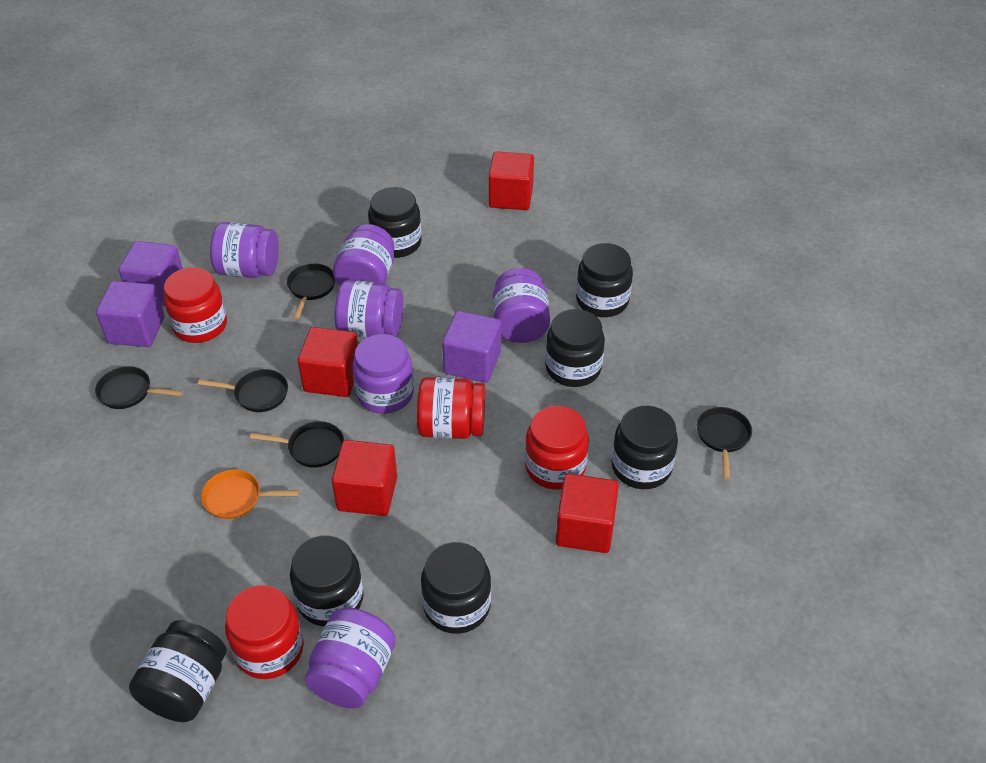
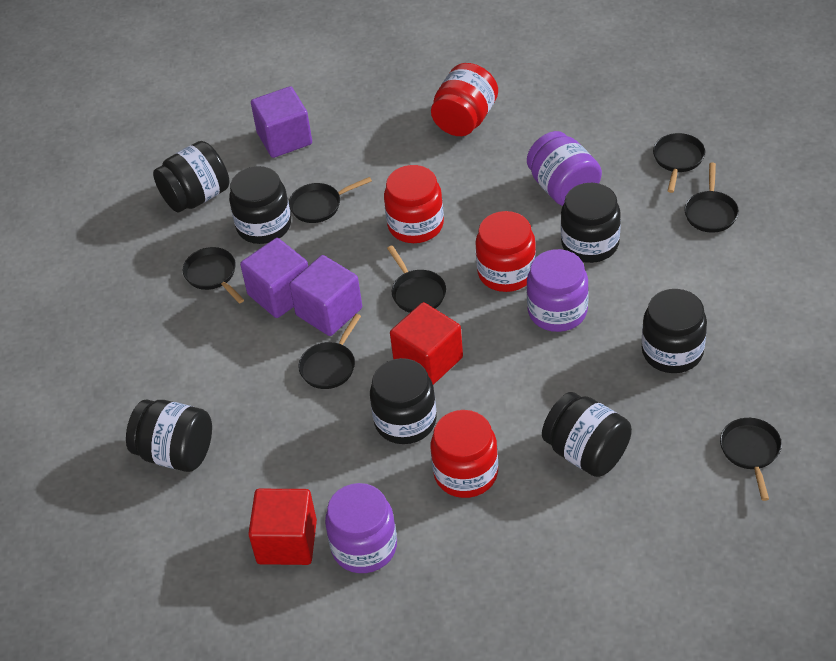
black pan: 5 -> 7
orange pan: 1 -> 0
purple jar: 6 -> 3
red cube: 4 -> 2

